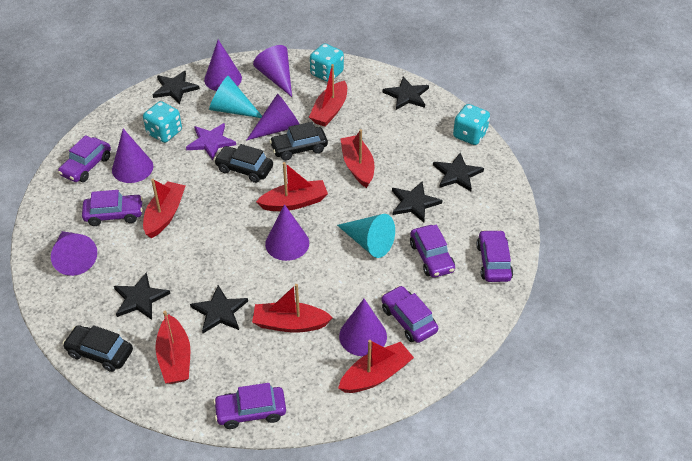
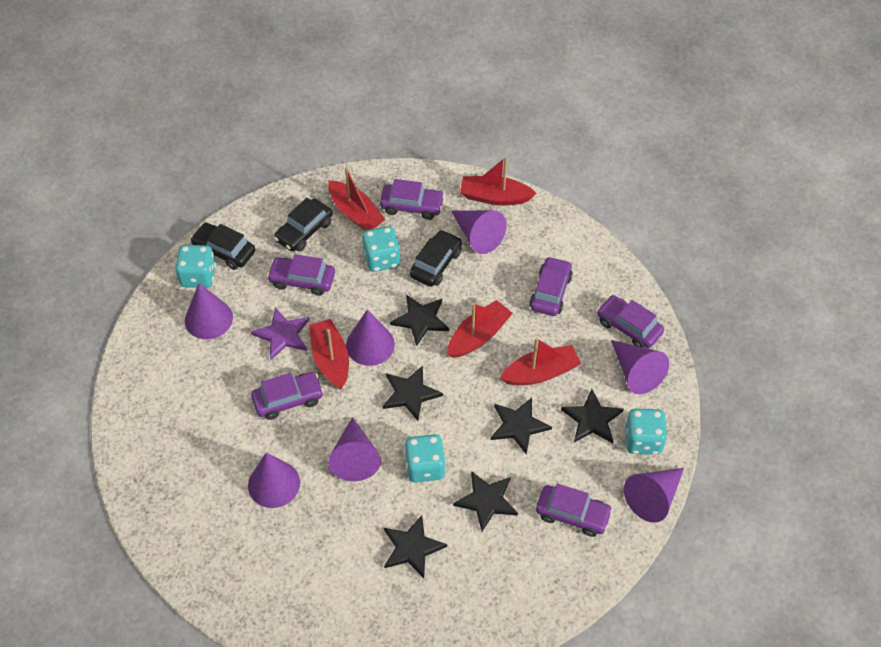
red boat: 7 -> 5
turquoise cone: 2 -> 0
turquoise dice: 3 -> 4

